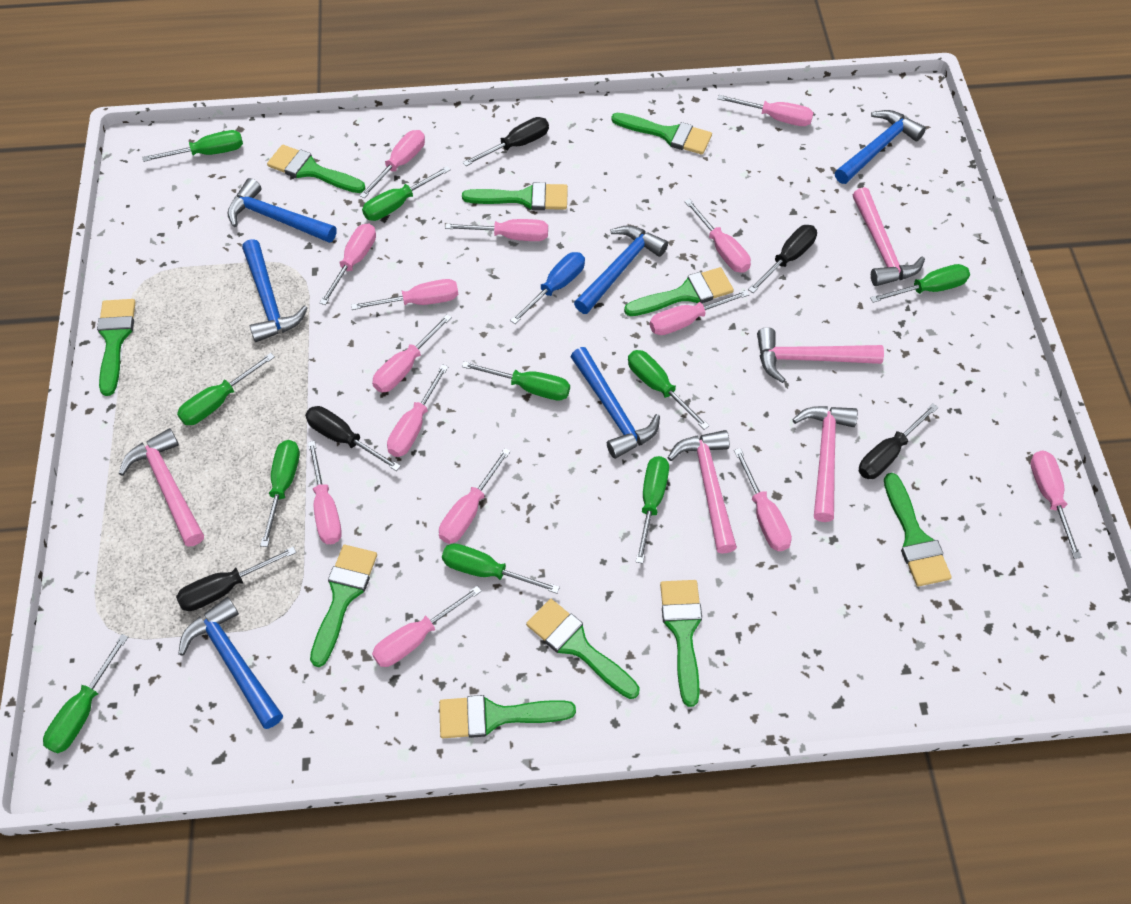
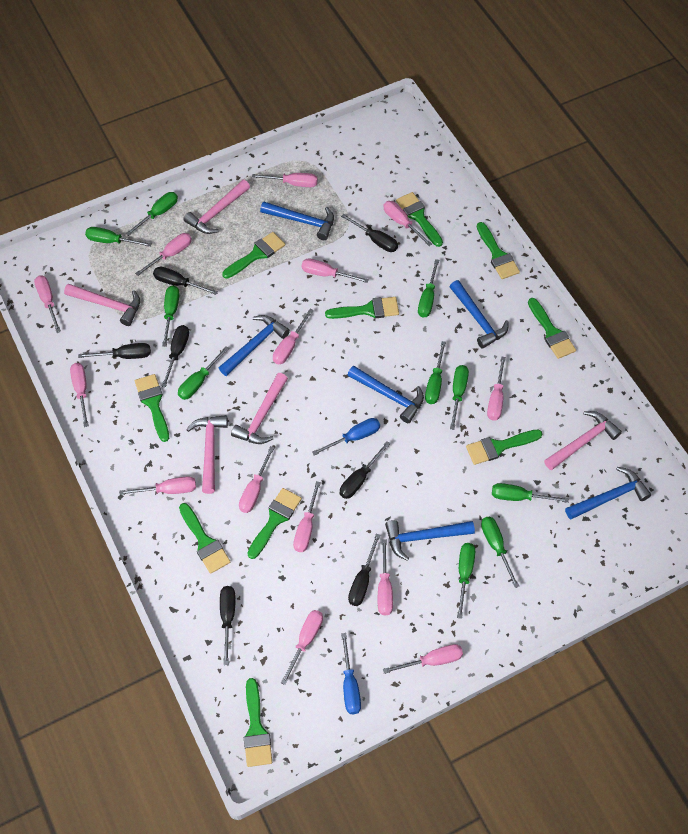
black screwdriver: 5 -> 7
blue screwdriver: 1 -> 2

